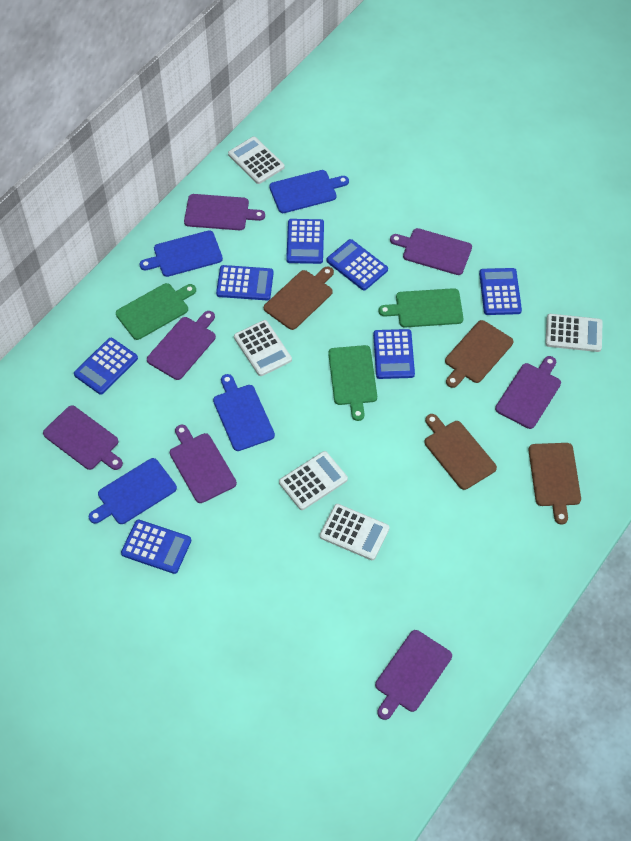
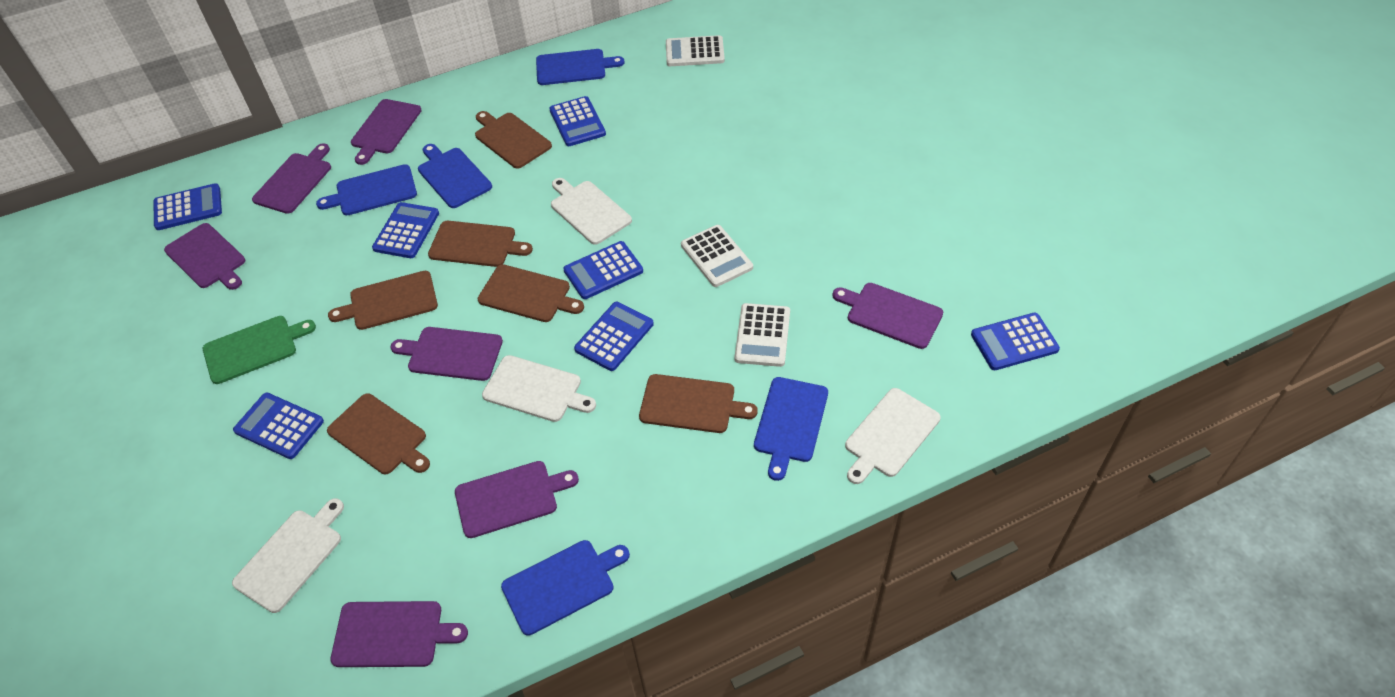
blue cutting board: 4 -> 5
brown cutting board: 4 -> 6
green cutting board: 3 -> 1
white calculator: 5 -> 3
white cutting board: 0 -> 4

